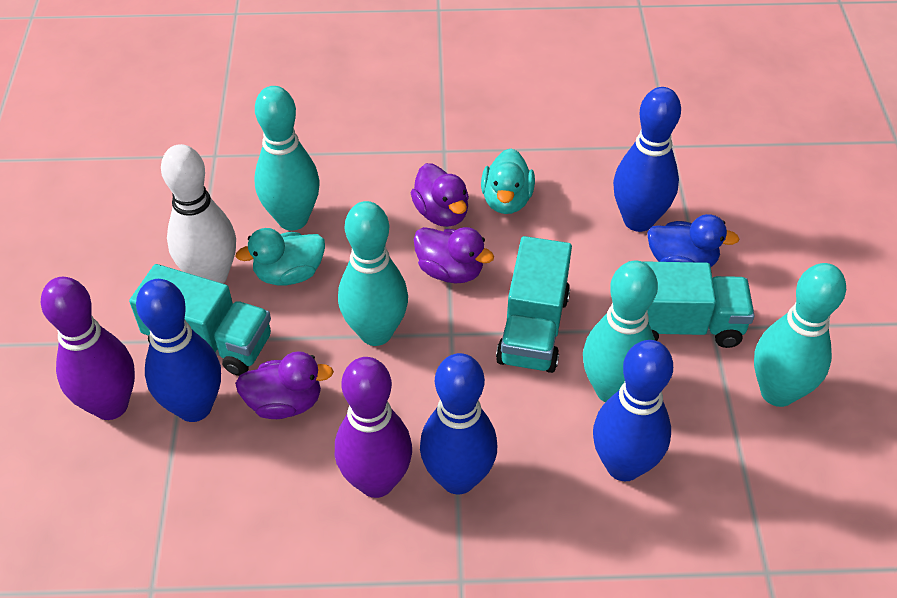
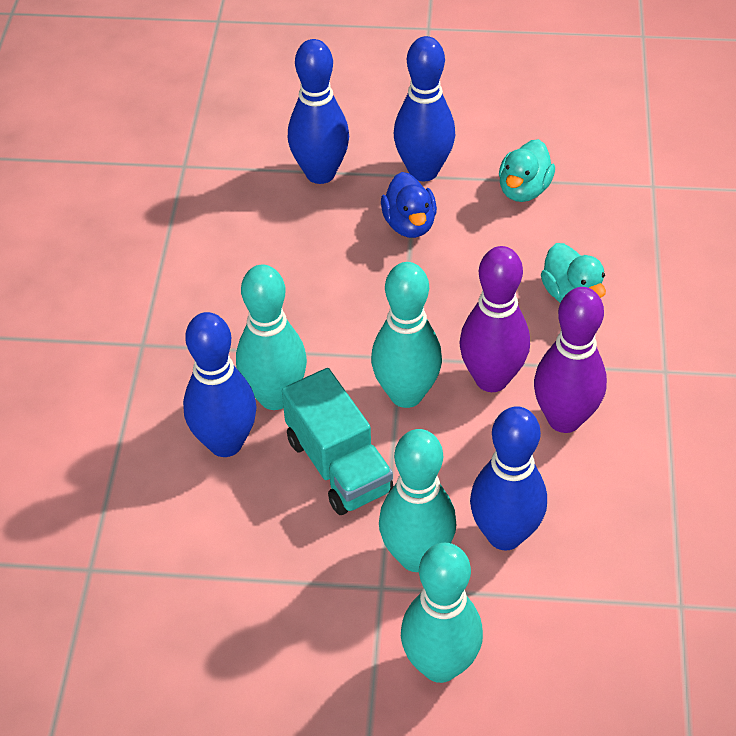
purple duck: 3 -> 0
turquoise truck: 3 -> 1
white bowling pin: 1 -> 0

